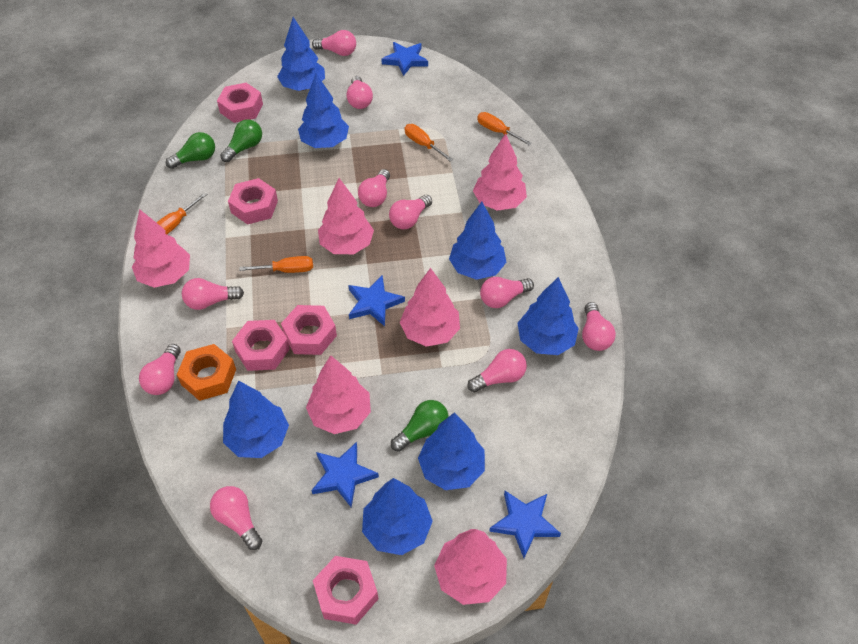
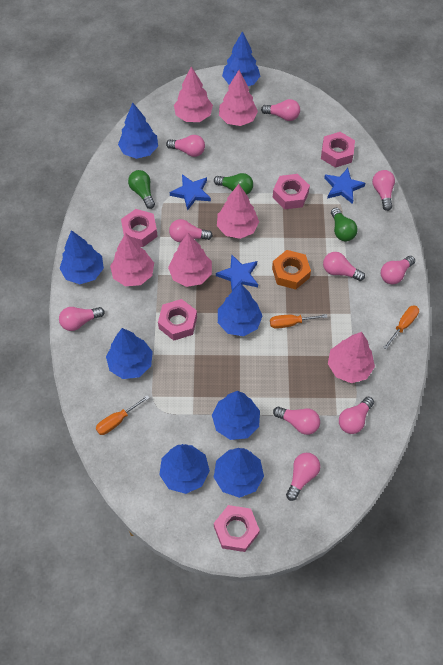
blue star: 4 -> 3
blue tree: 7 -> 8
orange screwdriver: 4 -> 3

